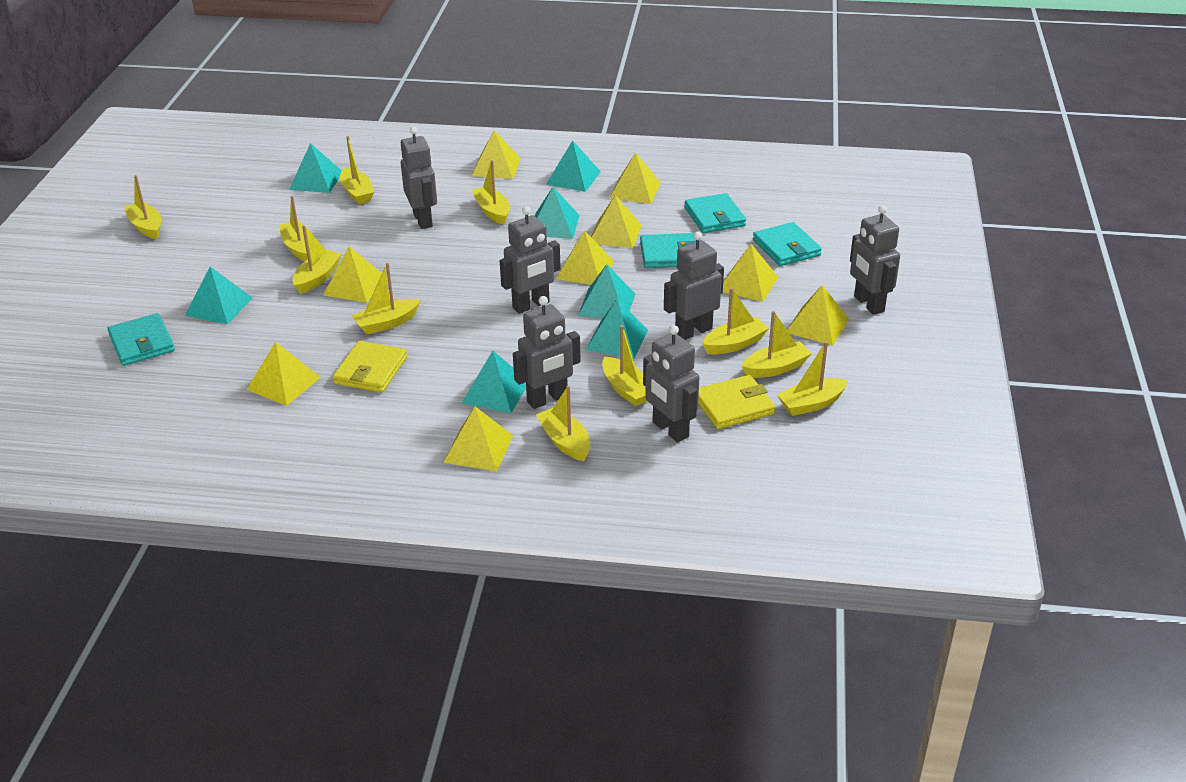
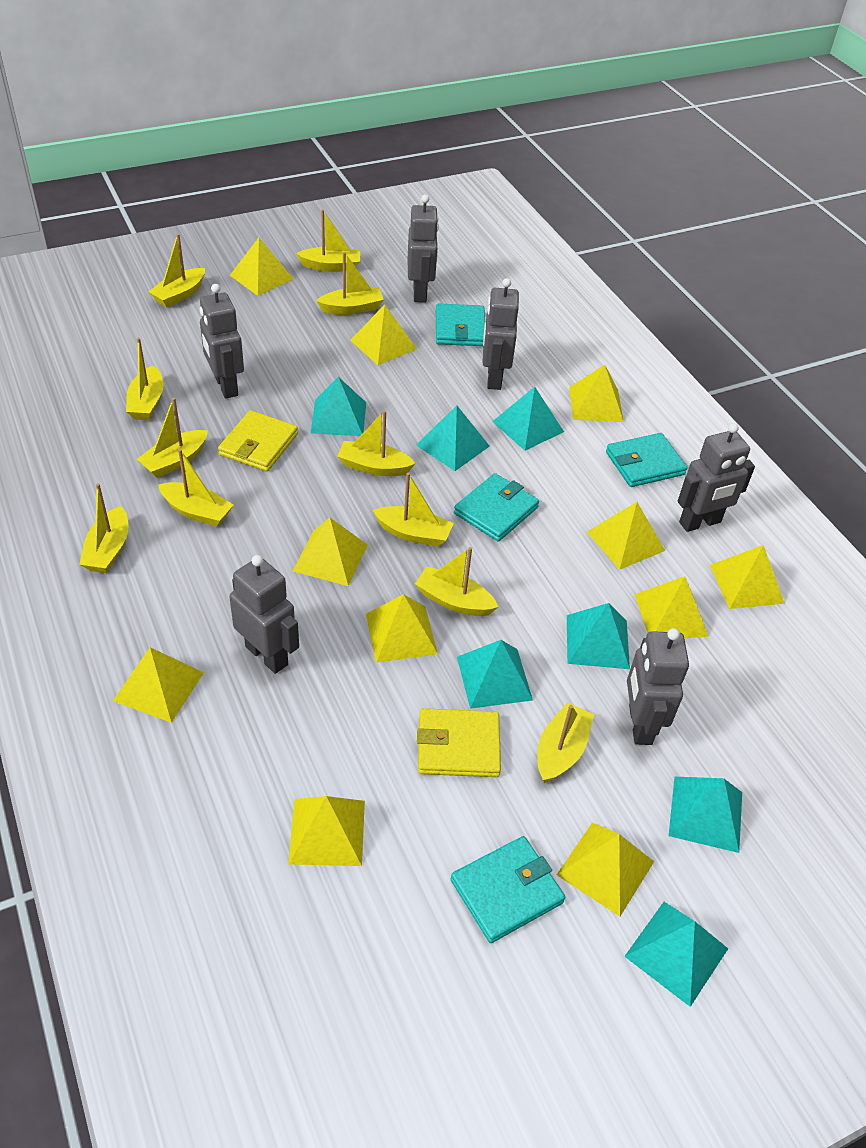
yellow pyramid: 9 -> 11

